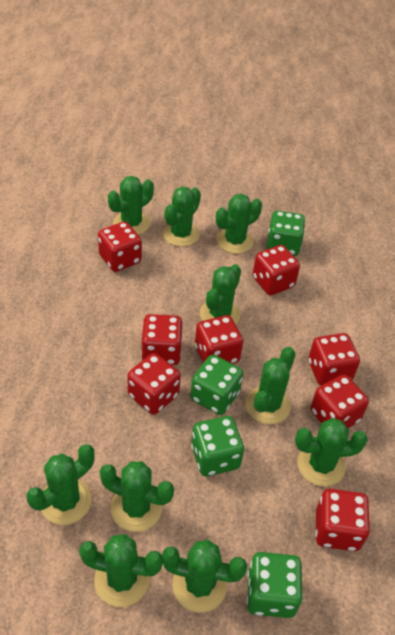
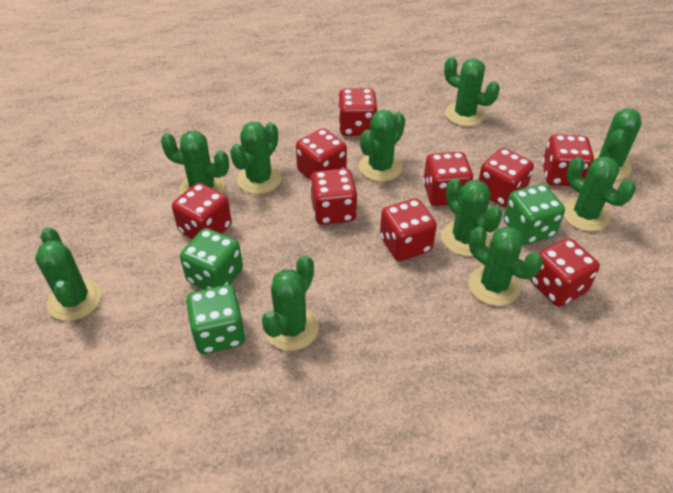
green dice: 4 -> 3
red dice: 8 -> 9

